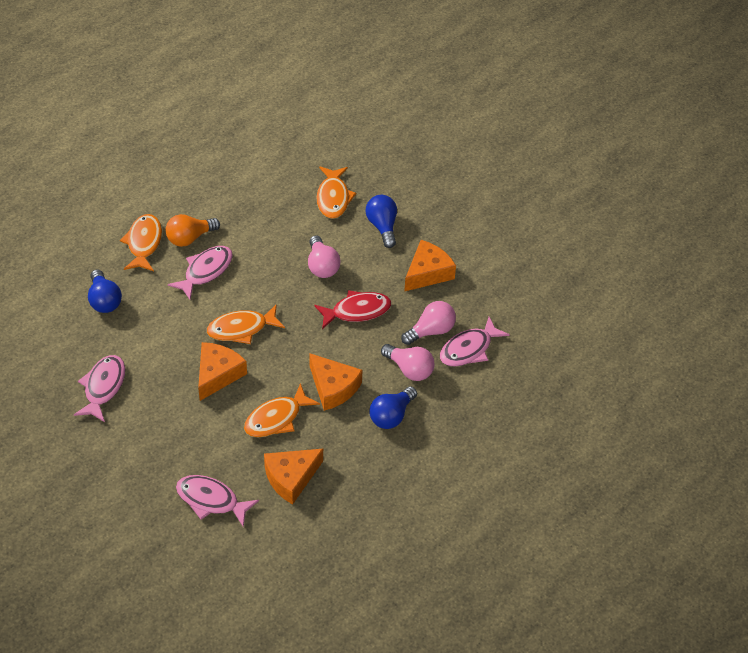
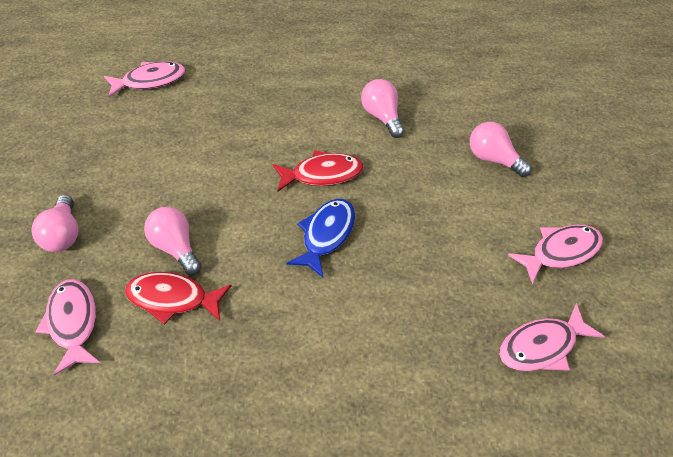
blue fish: 0 -> 1
blue light bulb: 3 -> 0
orange cheese: 4 -> 0
orange fish: 4 -> 0
orange light bulb: 1 -> 0
pink light bulb: 3 -> 4
red fish: 1 -> 2

